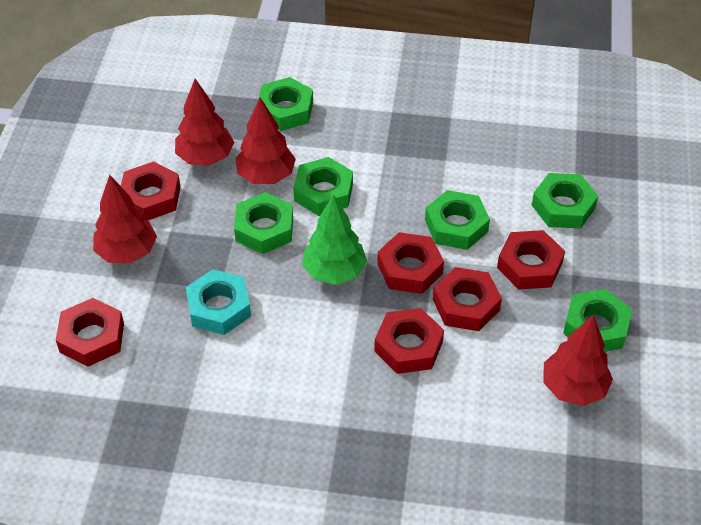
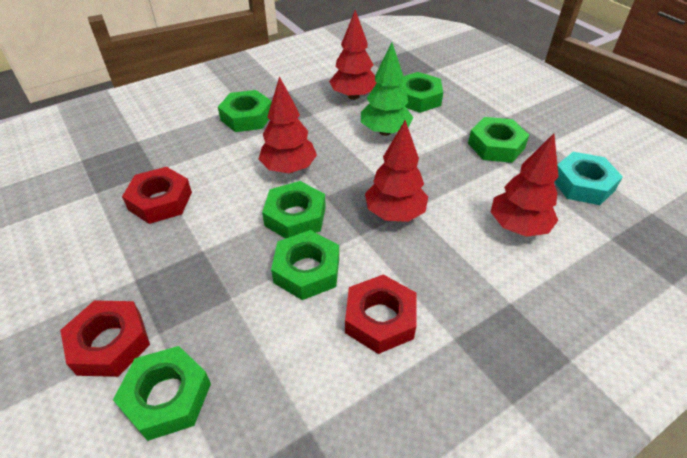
red nut: 6 -> 3

